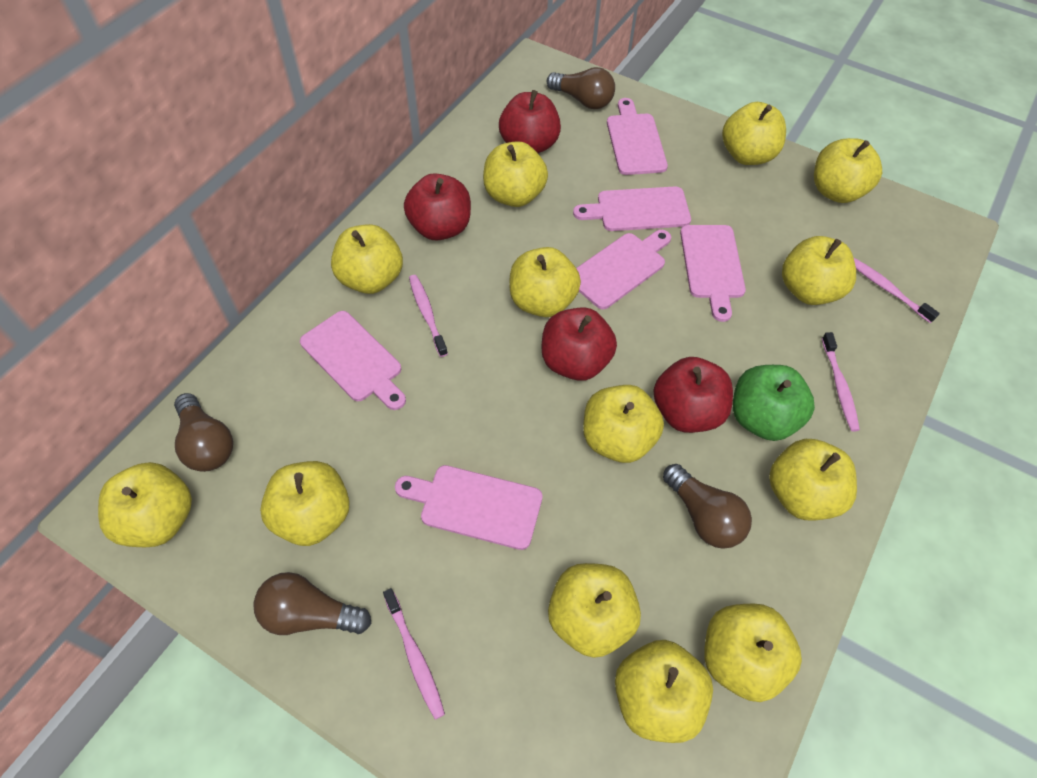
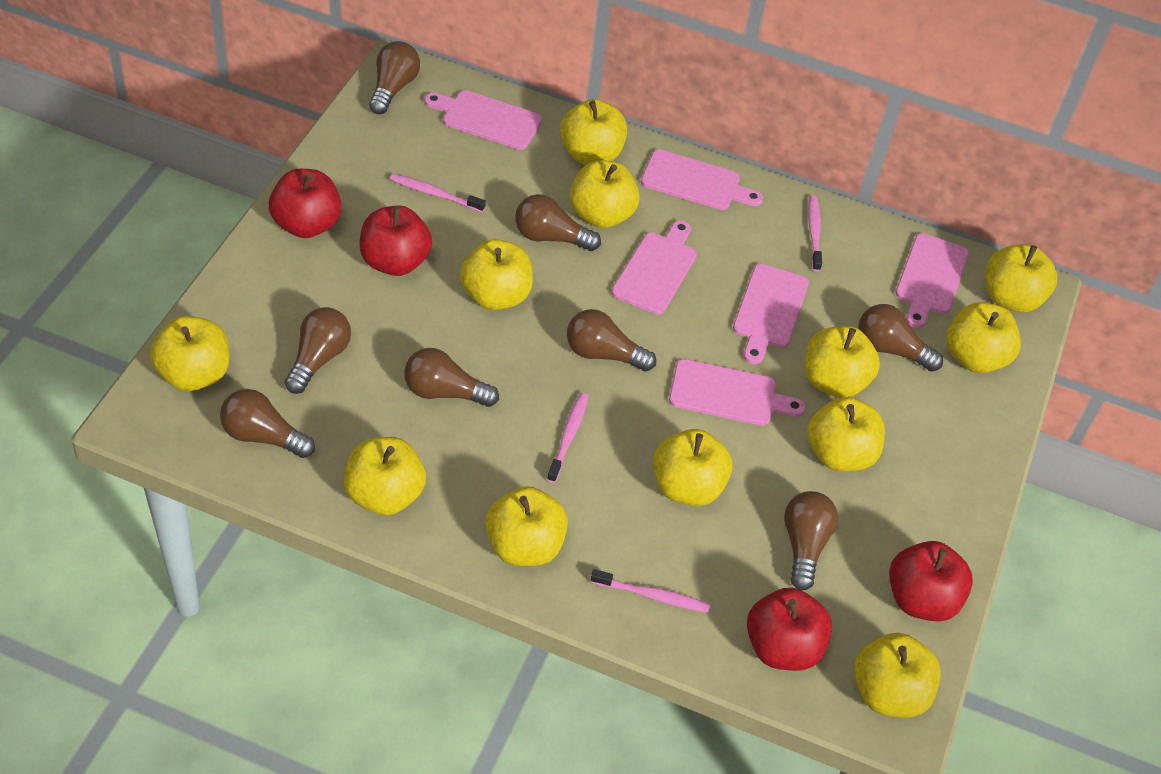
brown light bulb: 4 -> 8
green apple: 1 -> 0
yellow apple: 13 -> 12

